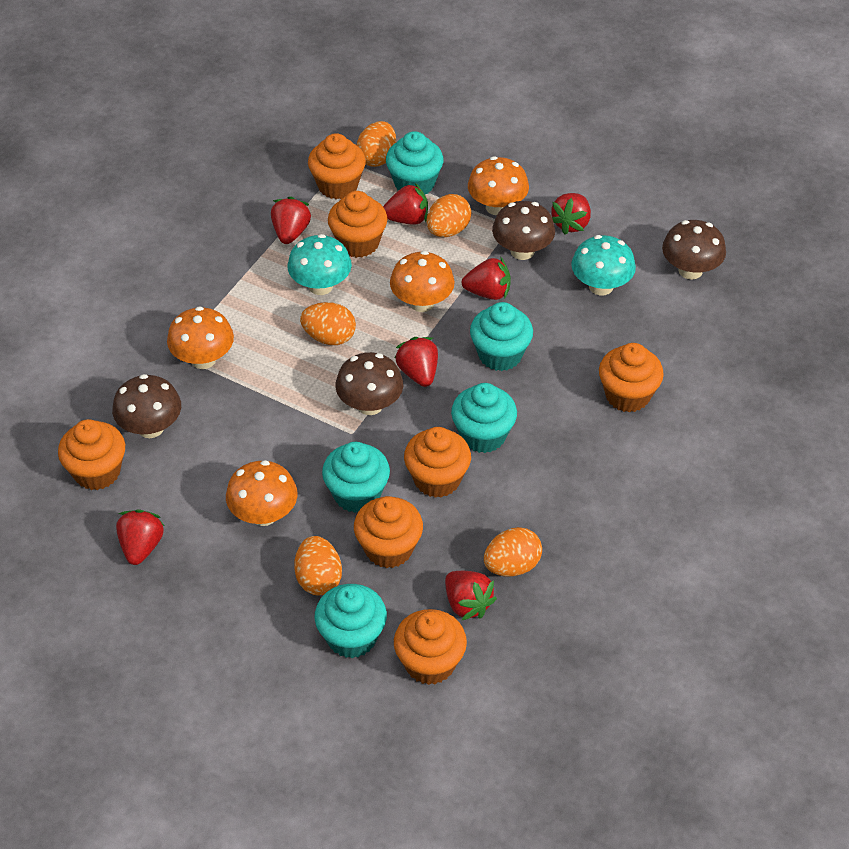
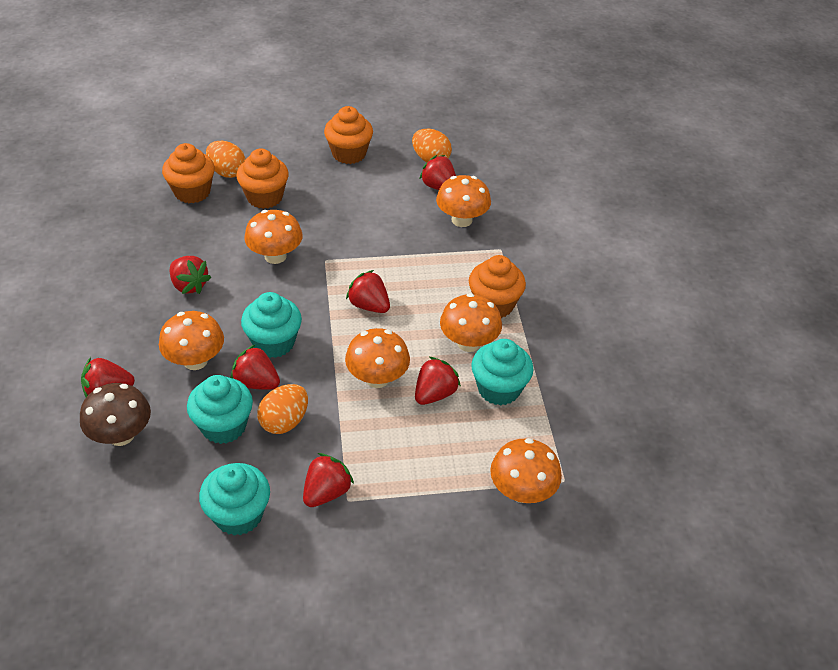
brown mushroom: 4 -> 1
orange cupcake: 7 -> 4
orange egg: 5 -> 3
orange mushroom: 4 -> 6
turquoise cupcake: 5 -> 4
turquoise mushroom: 2 -> 0

